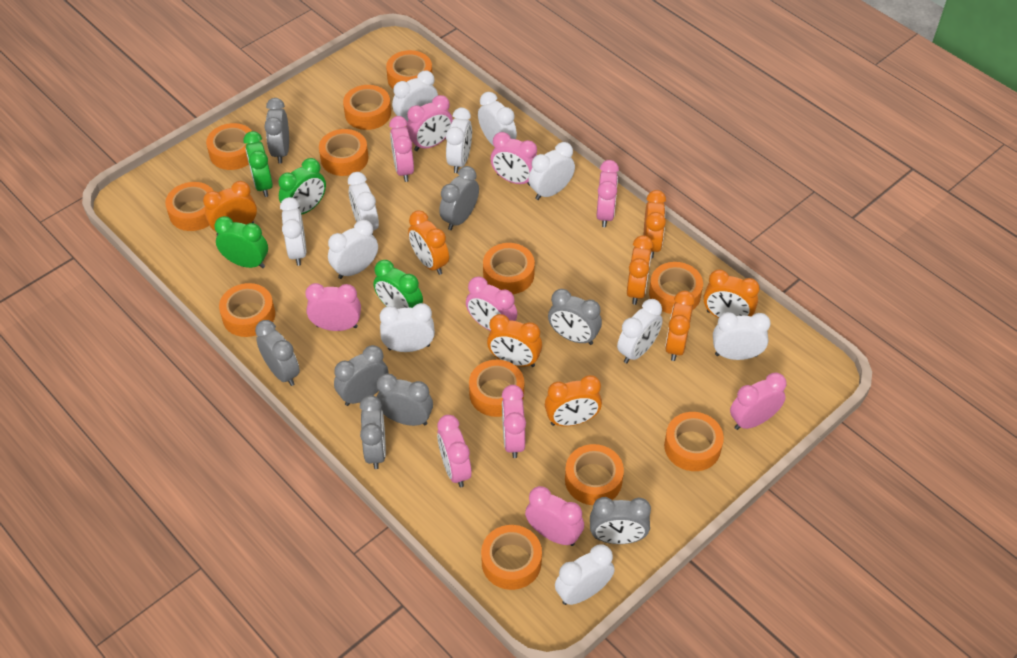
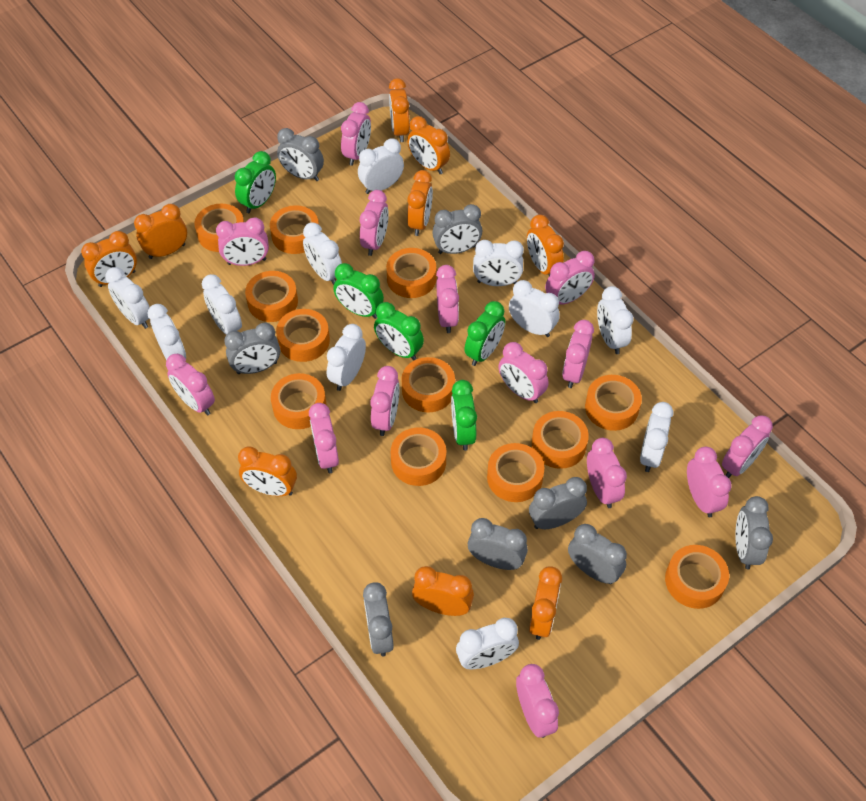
green clock: 4 -> 5
orange clock: 8 -> 9
pink clock: 10 -> 14

